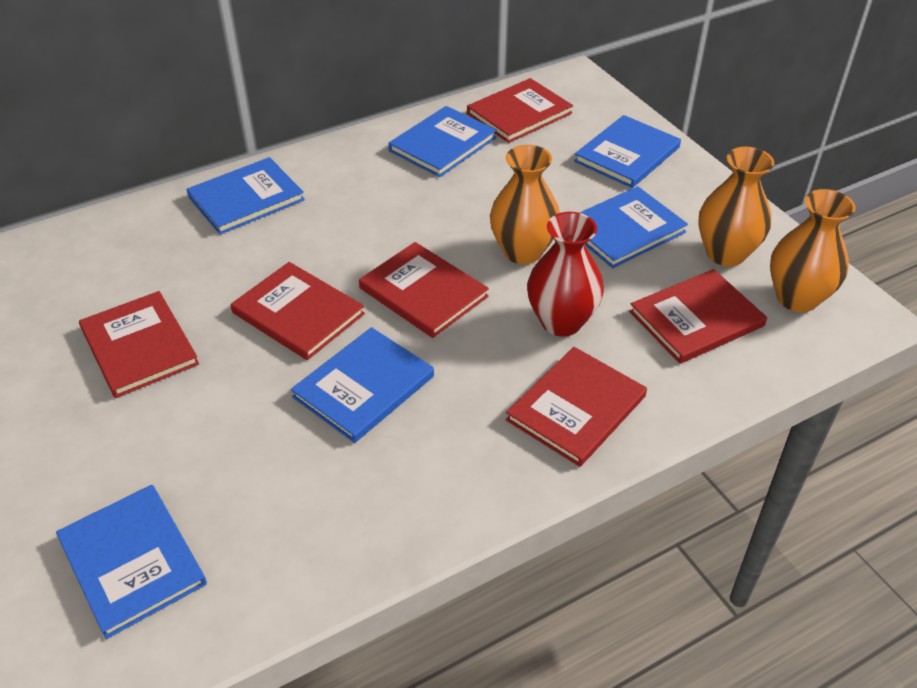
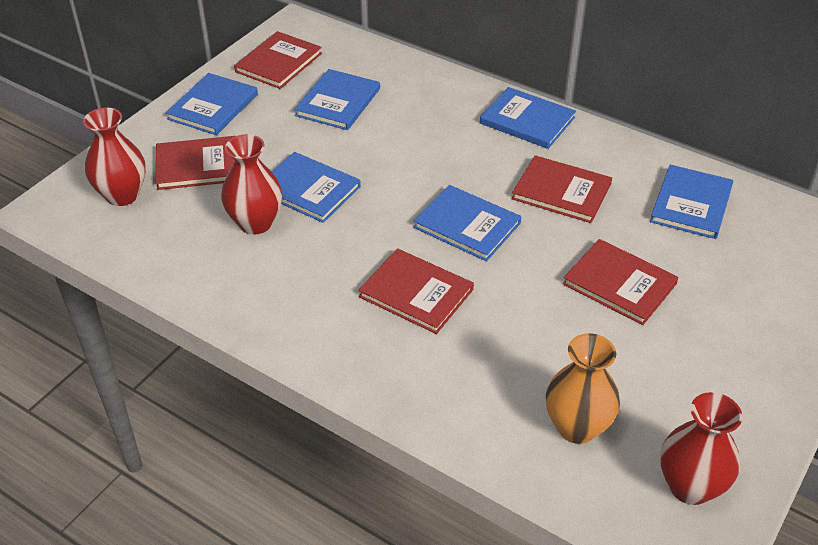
orange vase: 3 -> 1
red book: 6 -> 5
red vase: 1 -> 3

